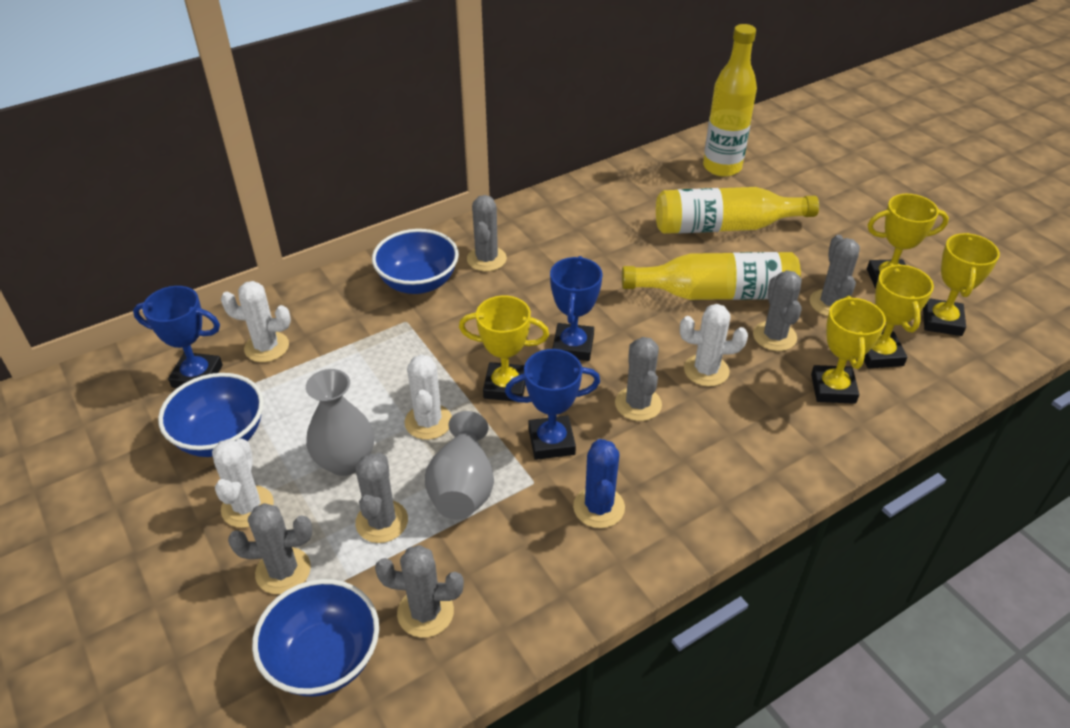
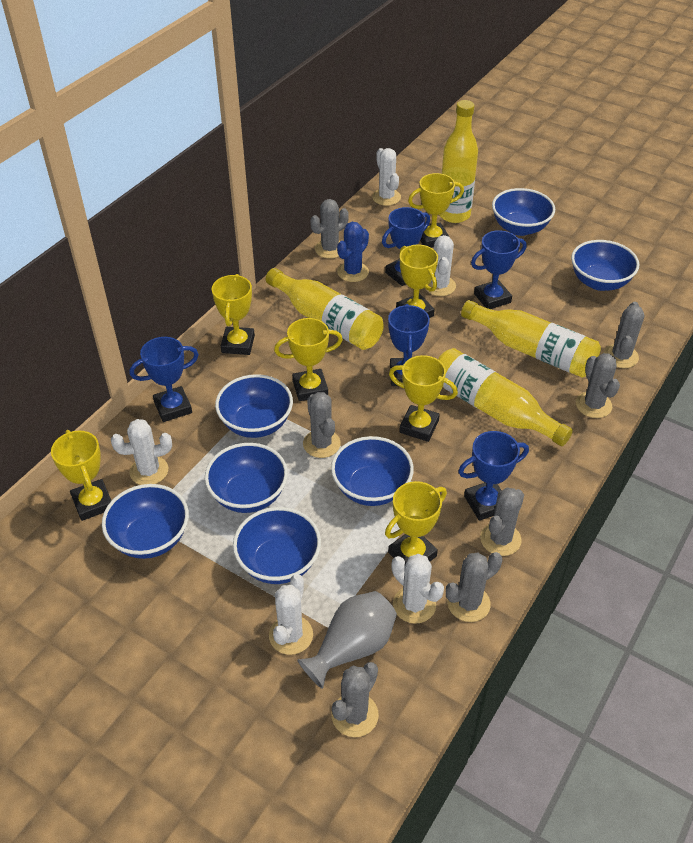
blue bowl: 3 -> 7
blue trophy: 3 -> 5
grey vase: 2 -> 1
white cactus: 4 -> 5
yellow bottle: 3 -> 4
yellow trophy: 5 -> 7

